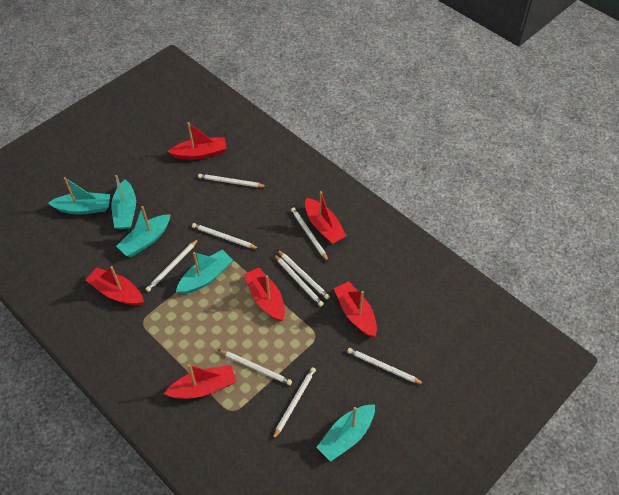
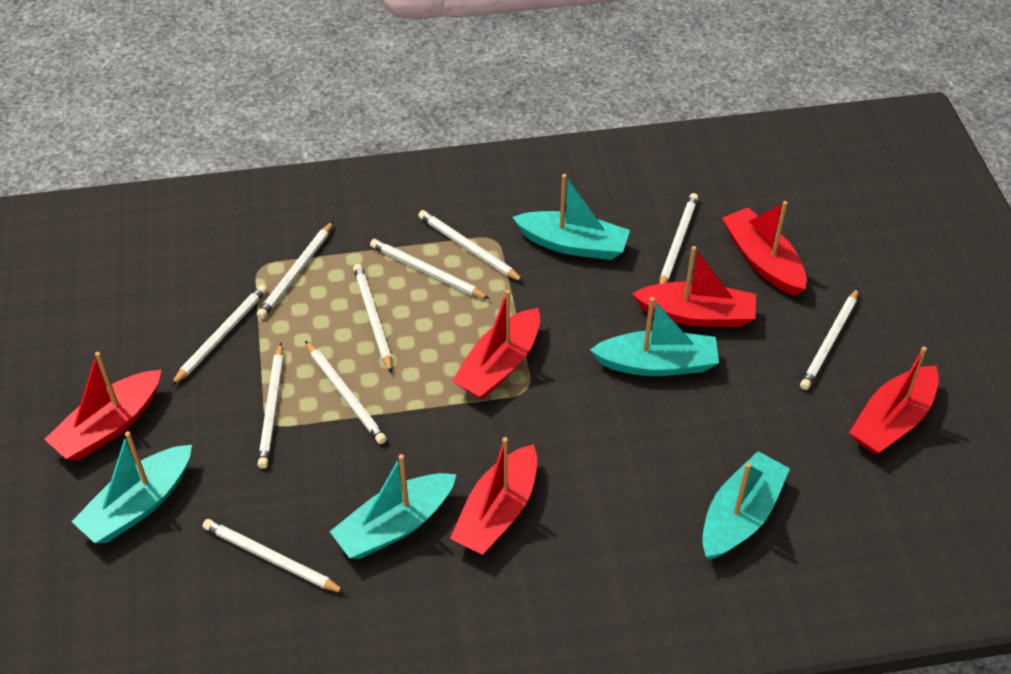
white pencil: 9 -> 10

